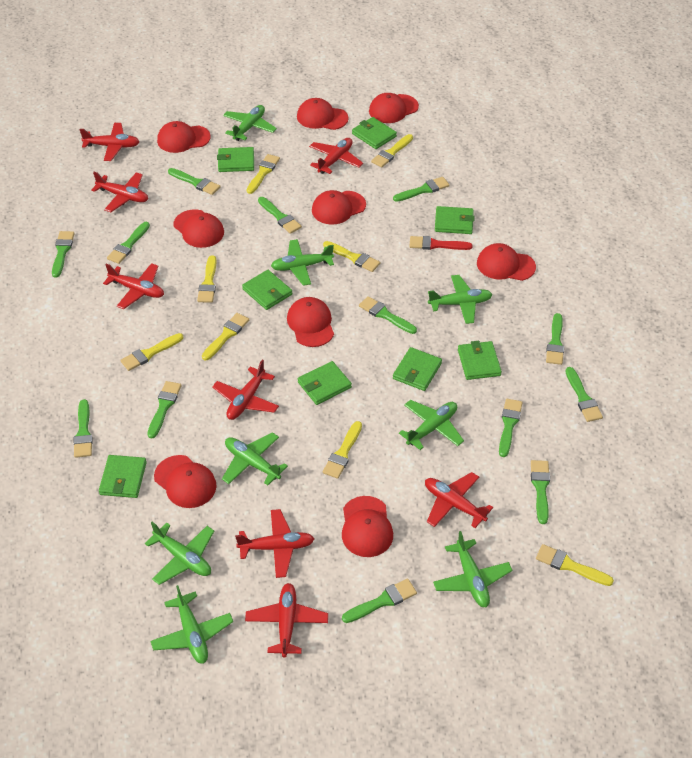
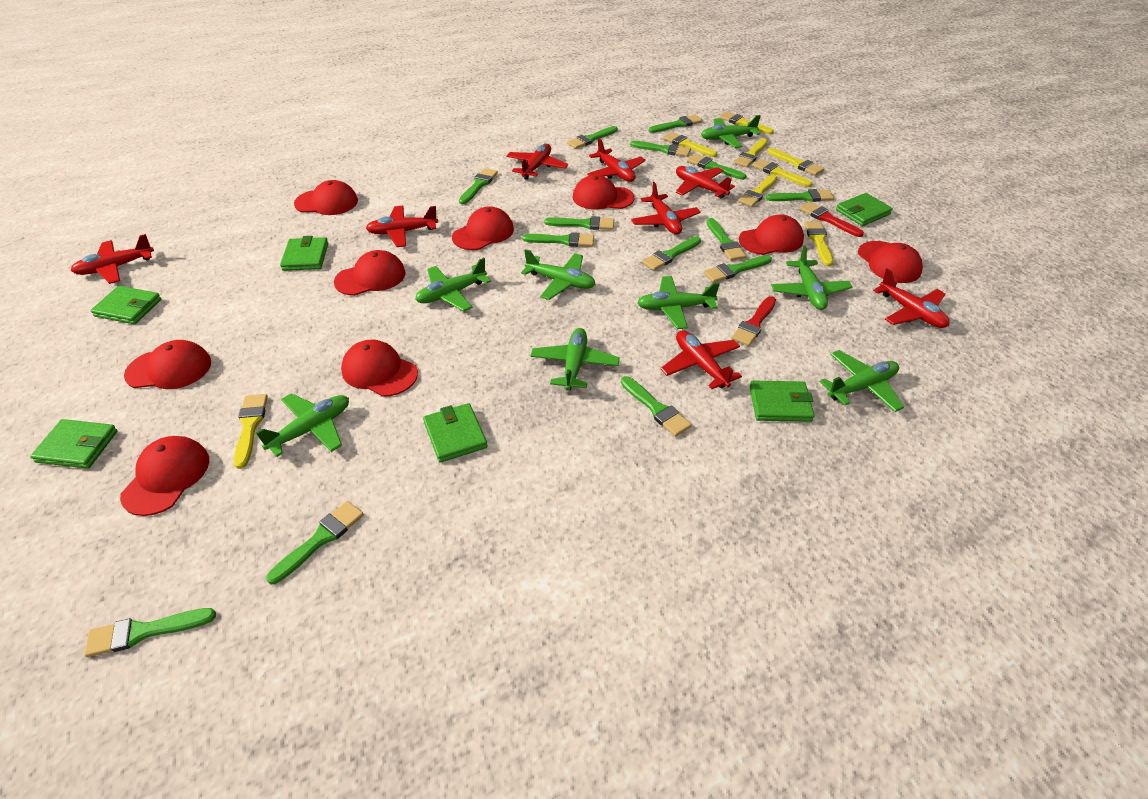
green brush: 13 -> 14
green wallet: 8 -> 6
red brush: 1 -> 2

